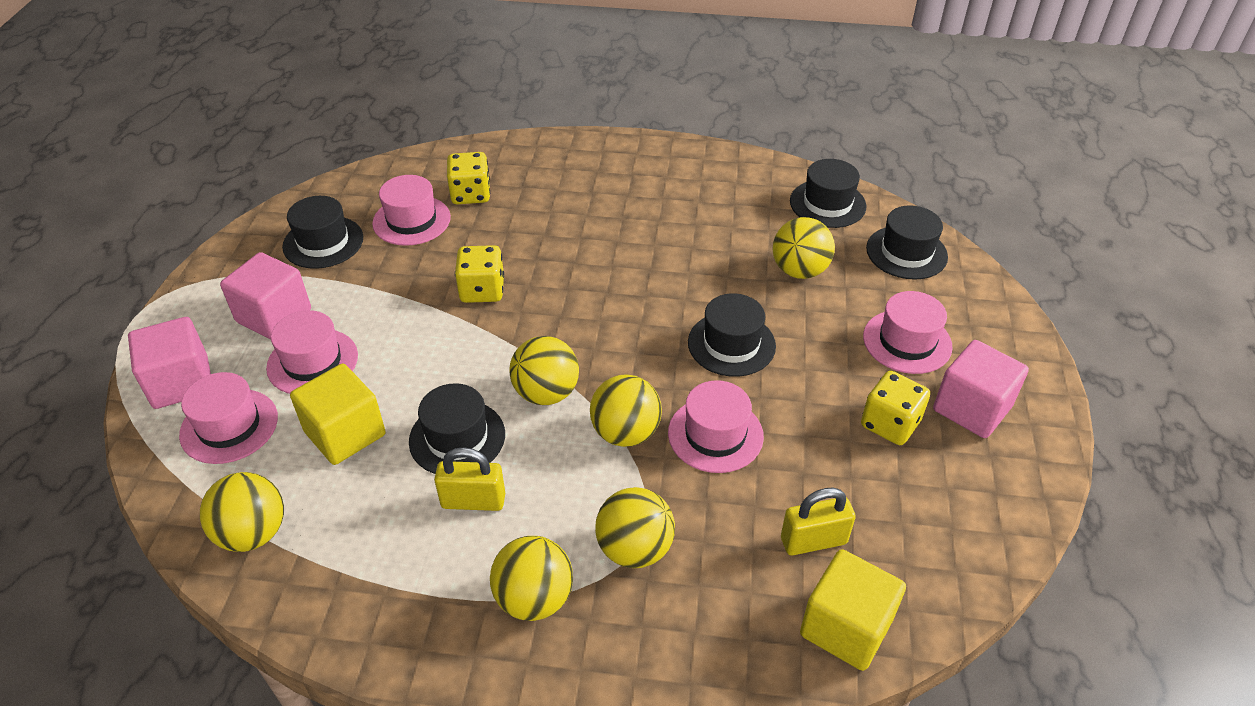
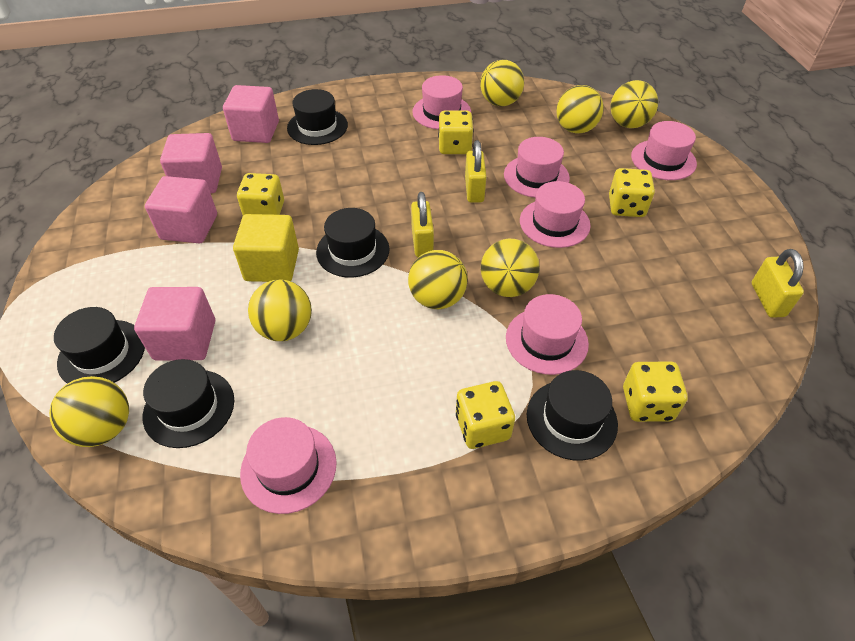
pink cube: 3 -> 4
pink hat: 5 -> 6
yellow ball: 6 -> 7
yellow cube: 2 -> 1
yellow dice: 3 -> 5
yellow padlock: 2 -> 3

